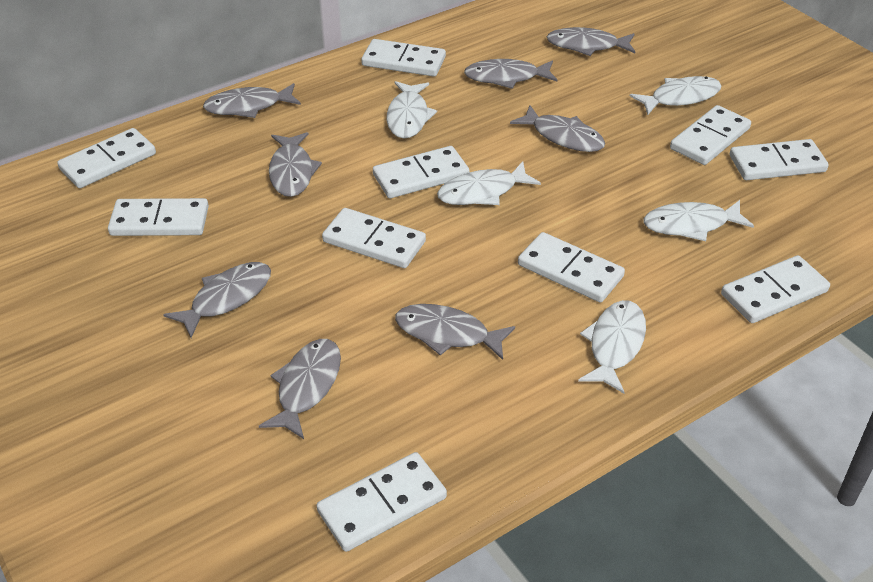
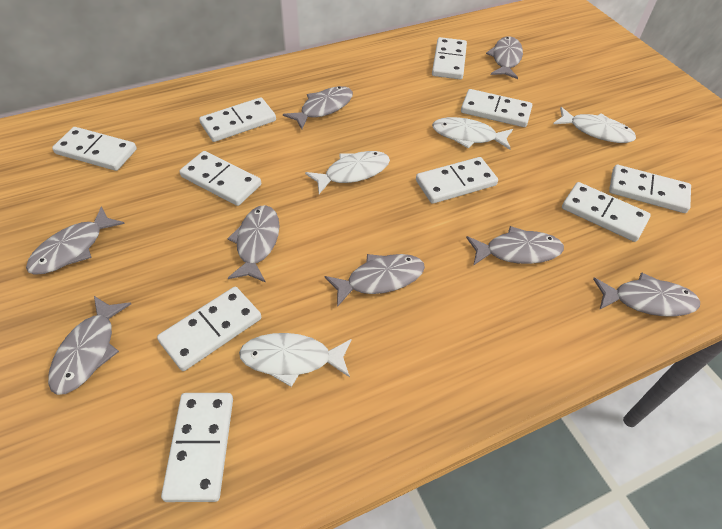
white fish: 5 -> 4

